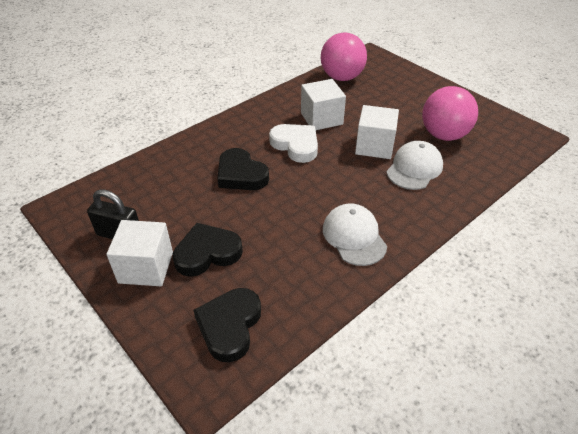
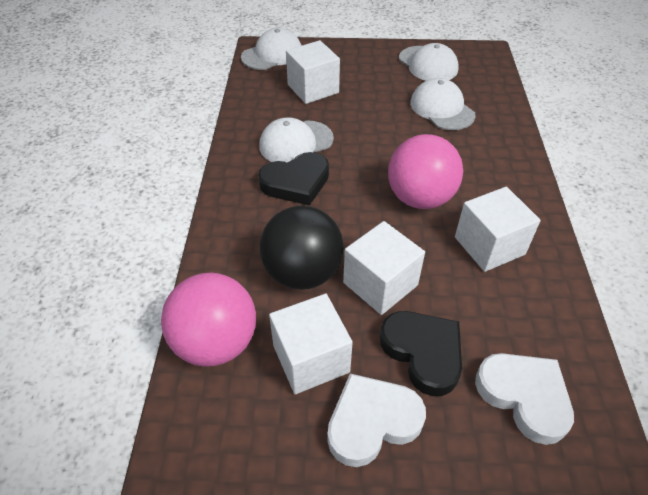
black ball: 0 -> 1
black heart: 3 -> 2
black padlock: 1 -> 0
white cap: 2 -> 4
white cube: 3 -> 4
white heart: 1 -> 2

